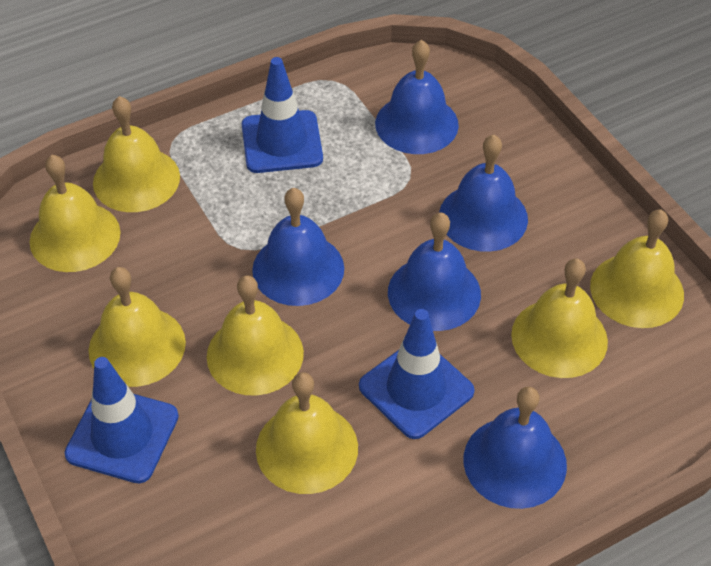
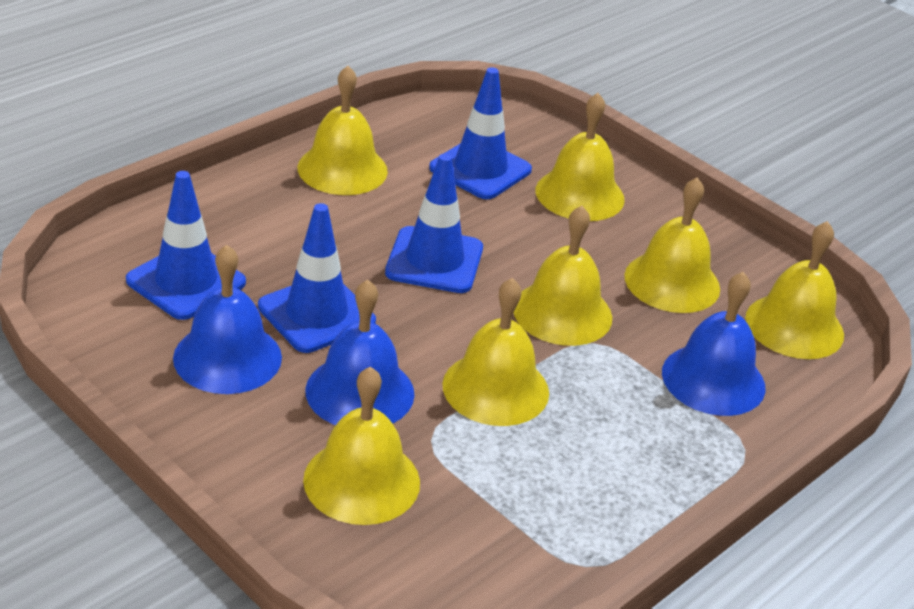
blue bell: 5 -> 3
blue traffic cone: 3 -> 4

